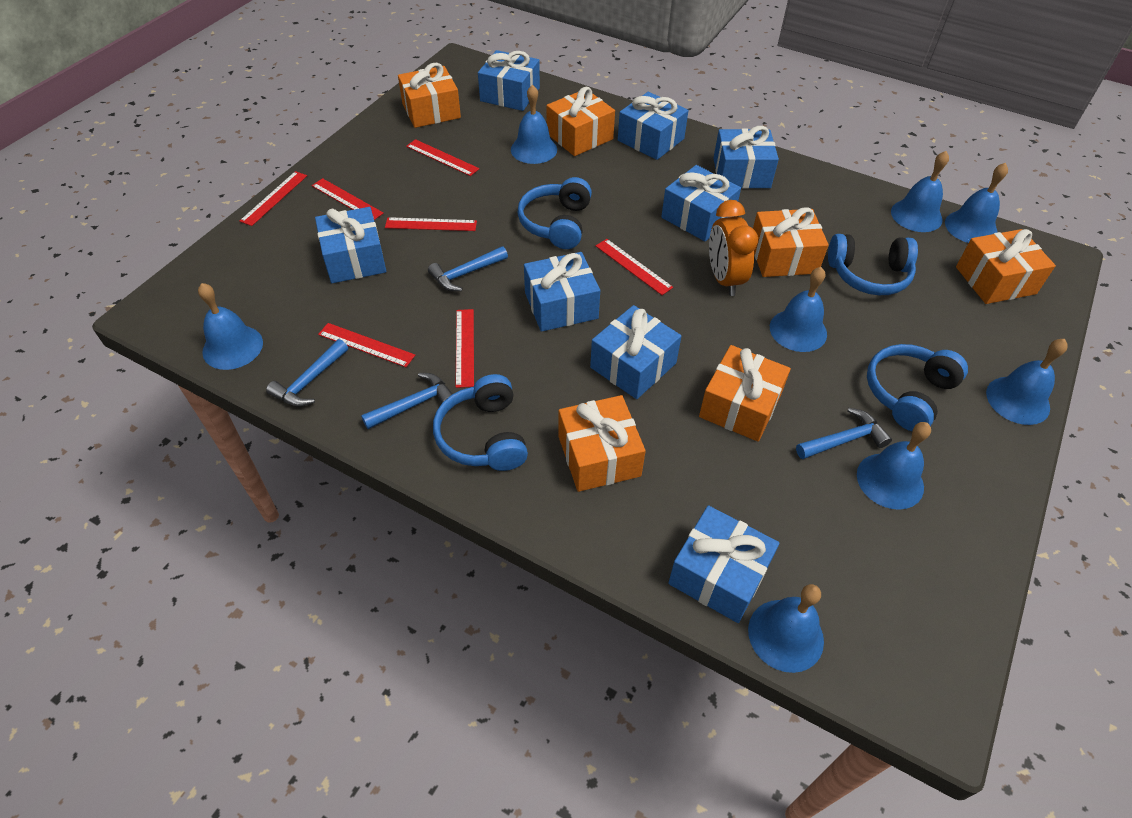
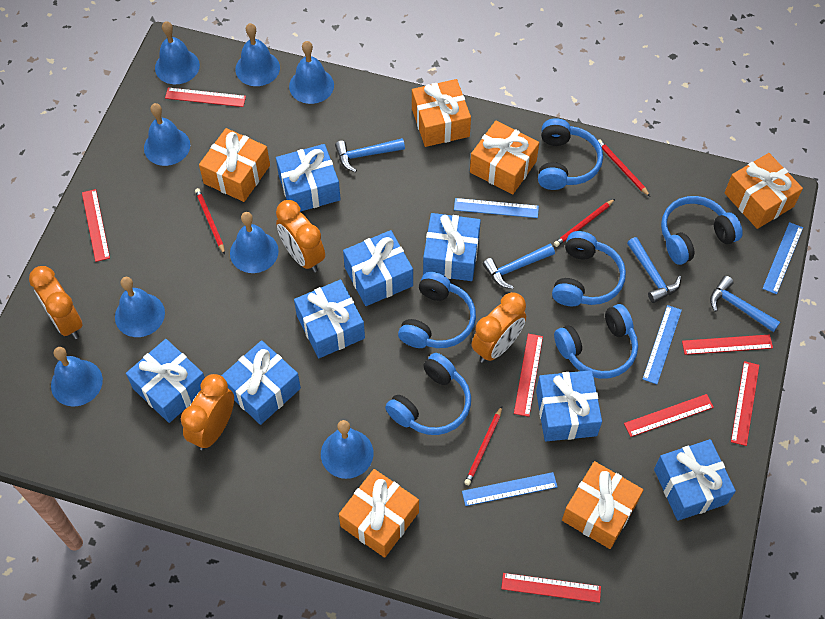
blue headphones: 4 -> 6
blue ruler: 0 -> 4
orange clock: 1 -> 4
red pencil: 0 -> 4

